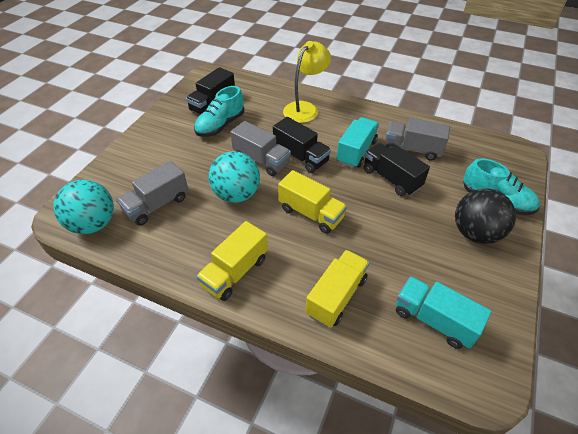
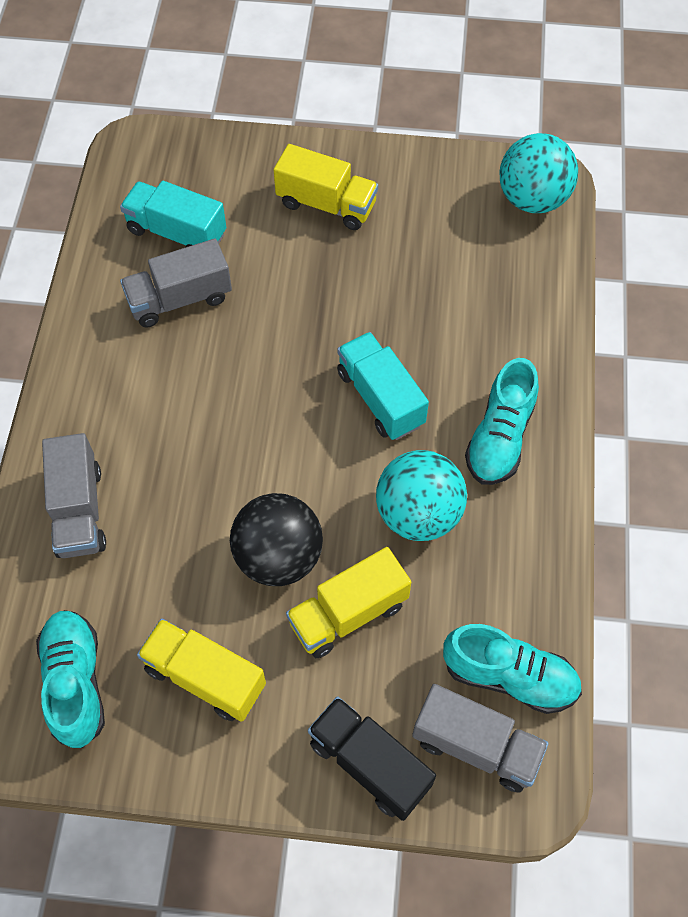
black truck: 3 -> 1
turquoise shoe: 2 -> 3
yellow lamp: 1 -> 0

